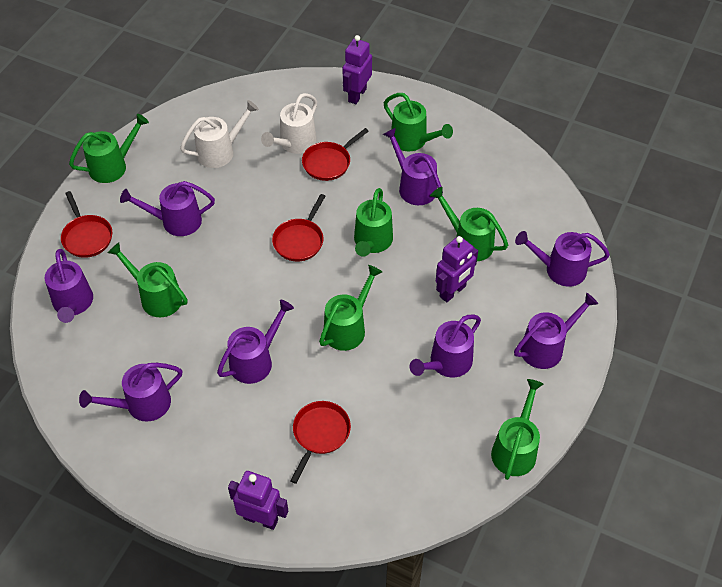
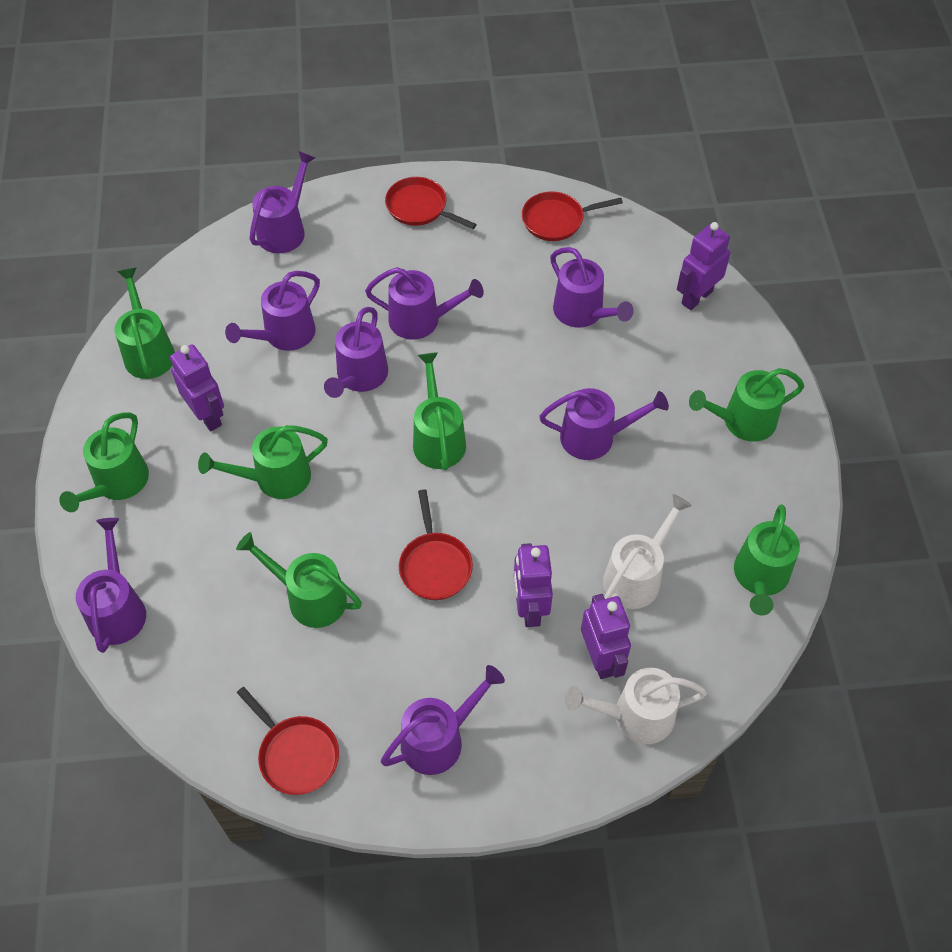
purple robot: 3 -> 4

